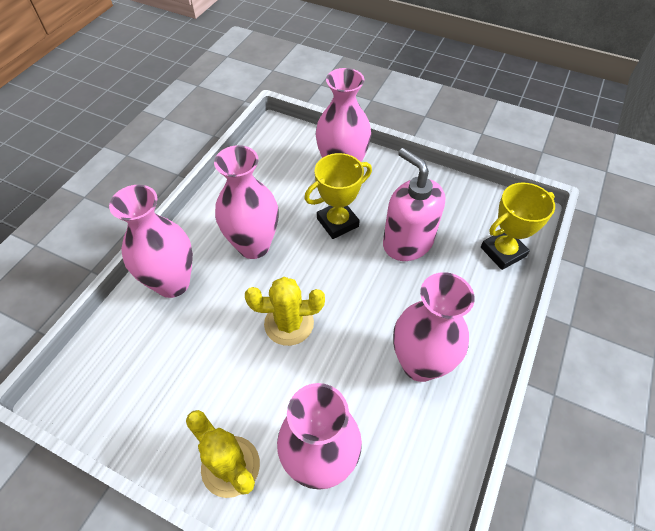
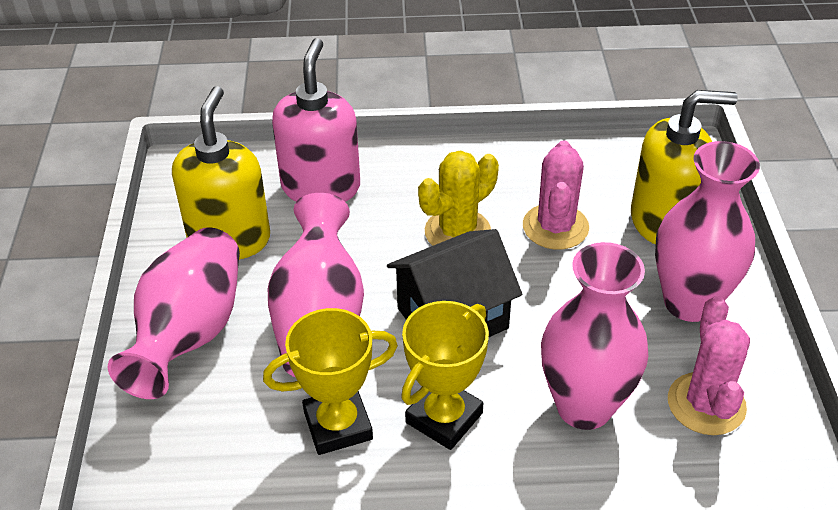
black house: 0 -> 1
pink cactus: 0 -> 2
pink vase: 5 -> 4
yellow cactus: 2 -> 1
yellow soap dispenser: 0 -> 2

